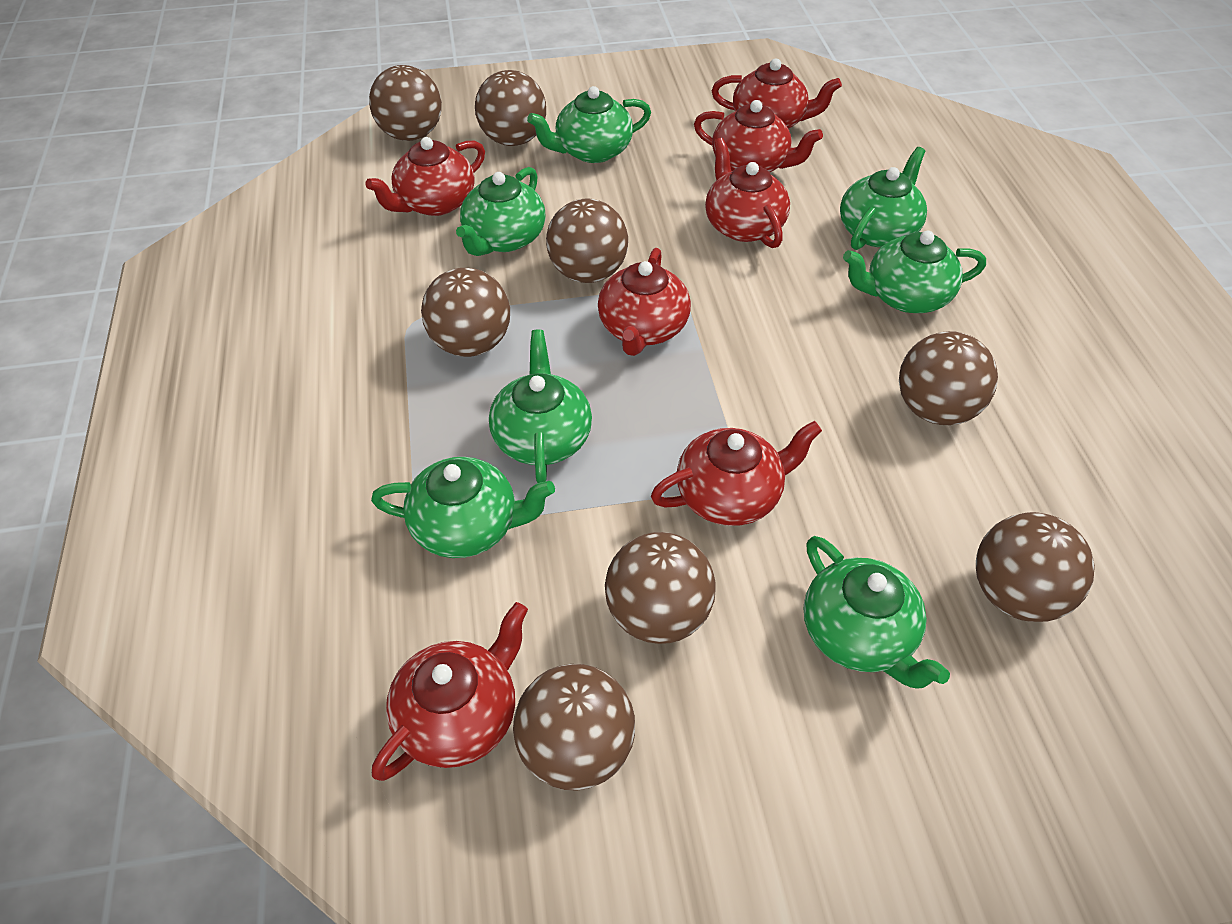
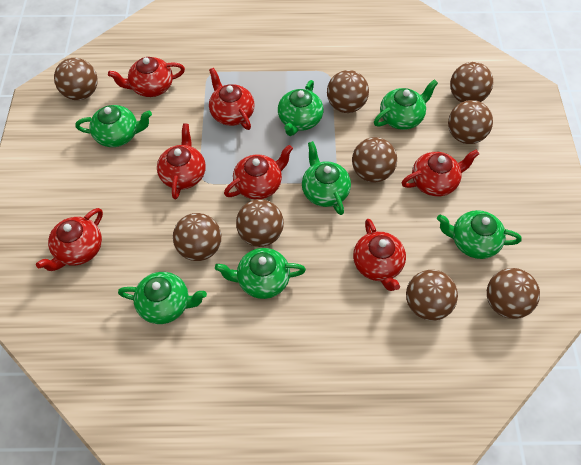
brown ball: 8 -> 9

